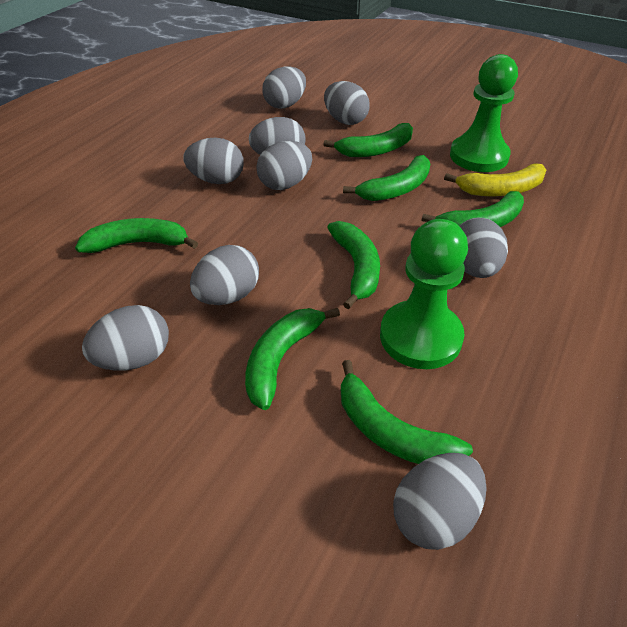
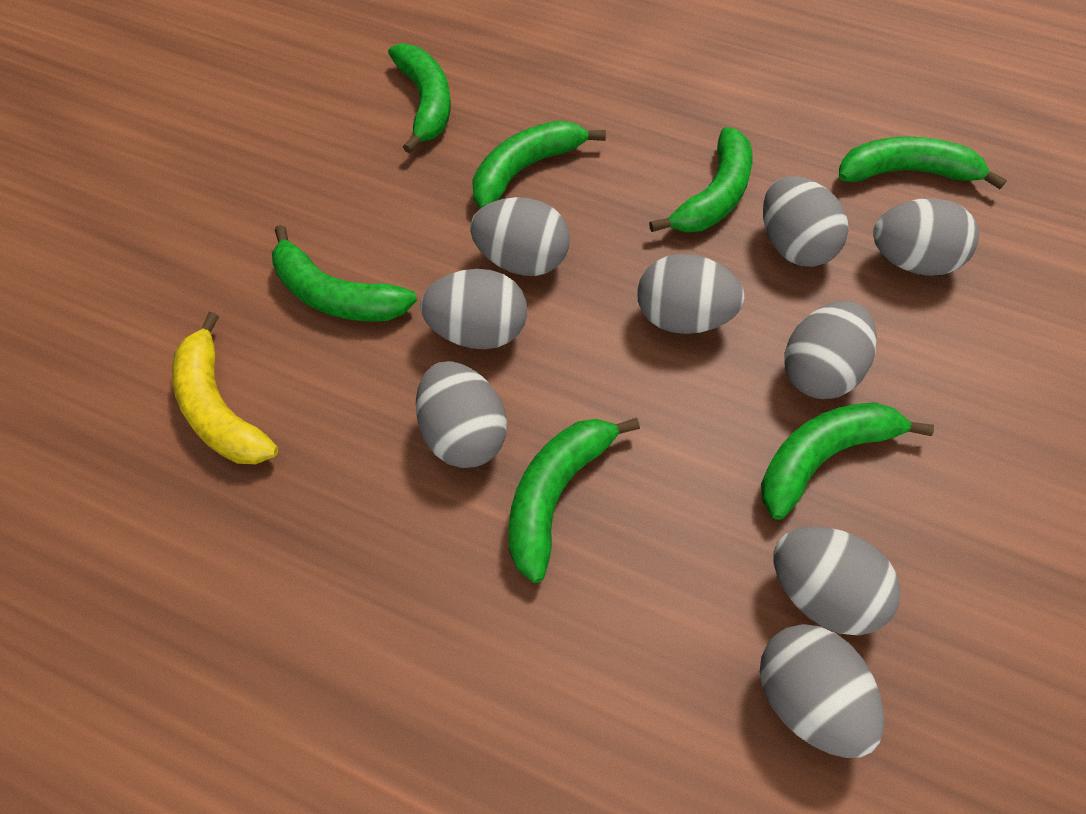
green pawn: 2 -> 0

